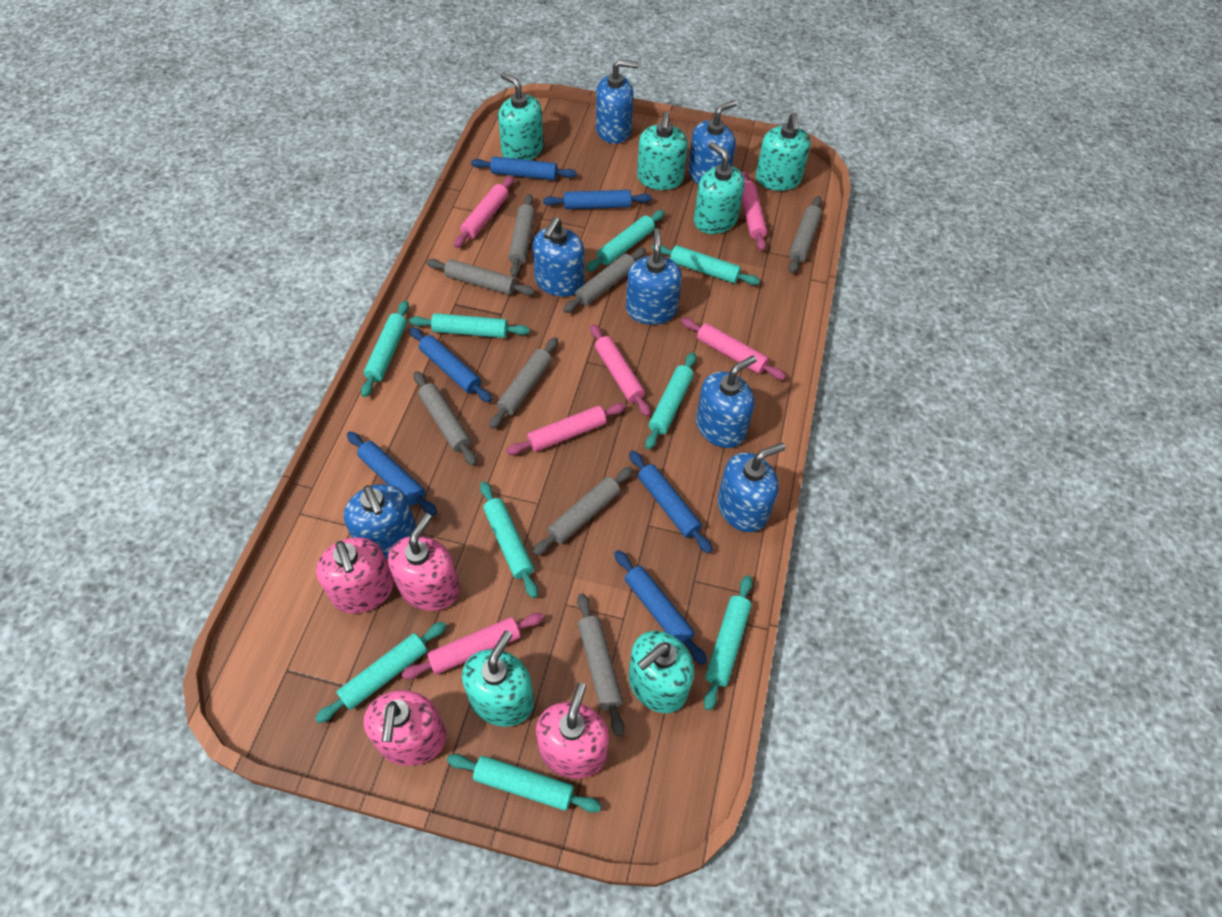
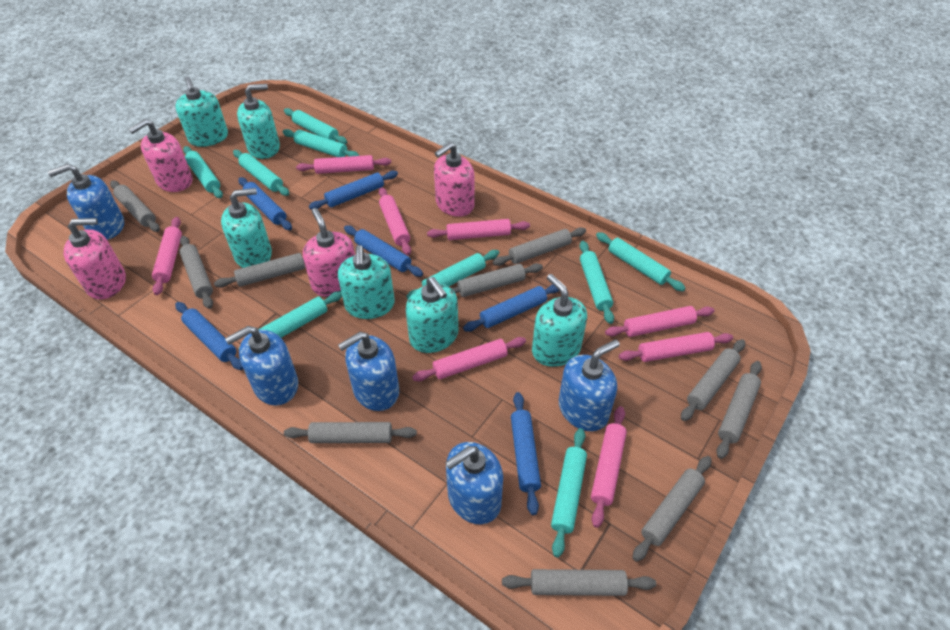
blue soap dispenser: 7 -> 5
grey rolling pin: 8 -> 10
pink rolling pin: 6 -> 8

